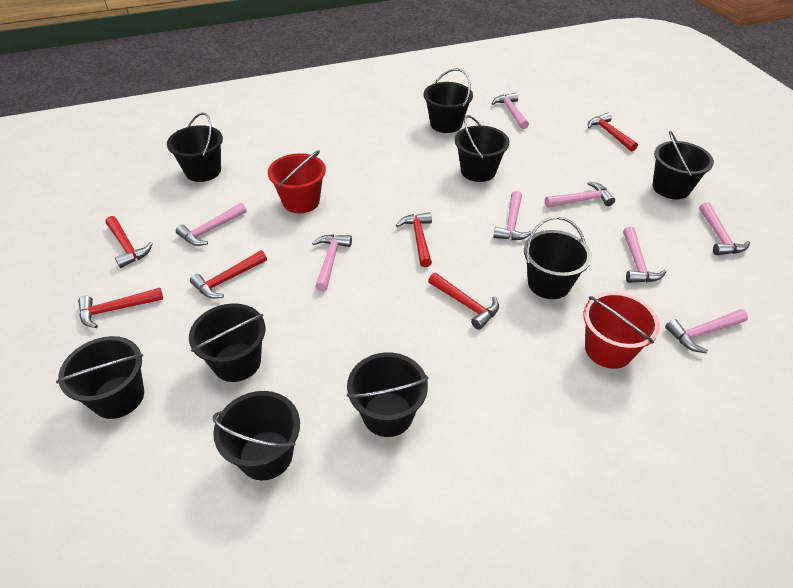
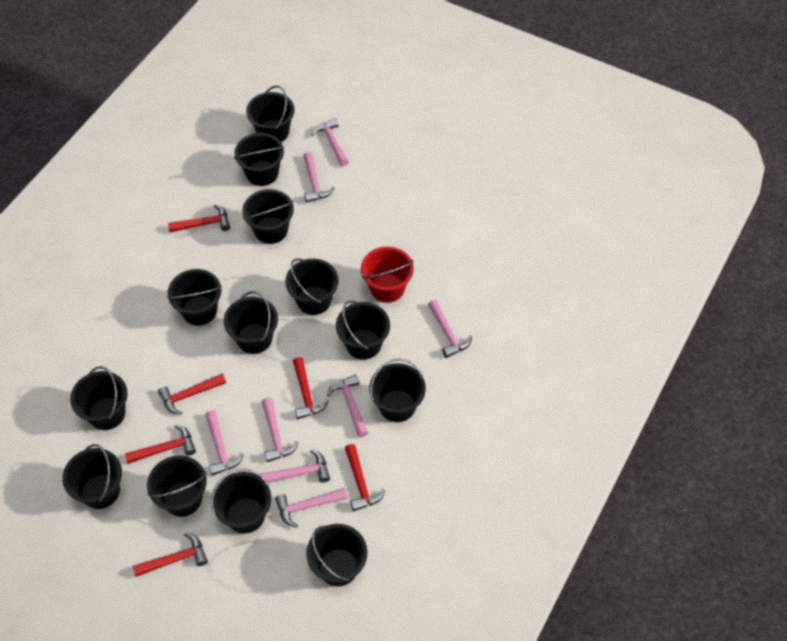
black bucket: 9 -> 13
red bucket: 2 -> 1

